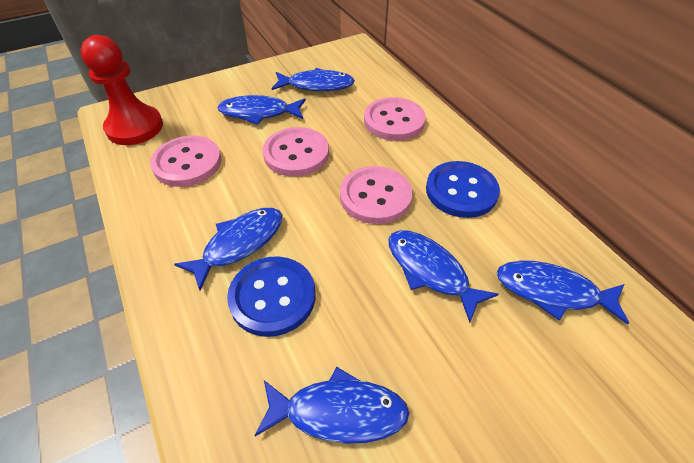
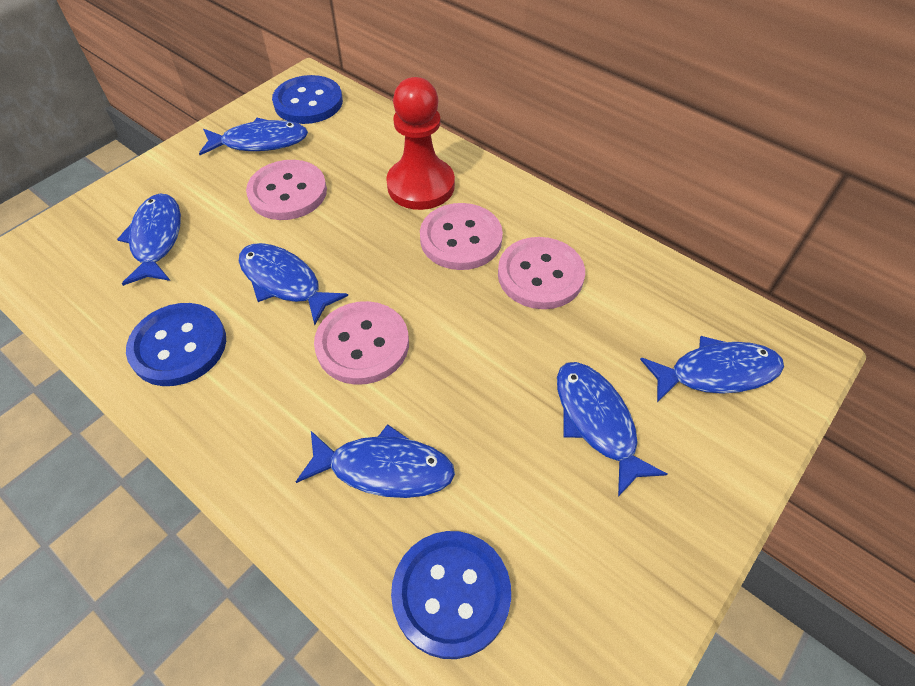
blue button: 2 -> 3

